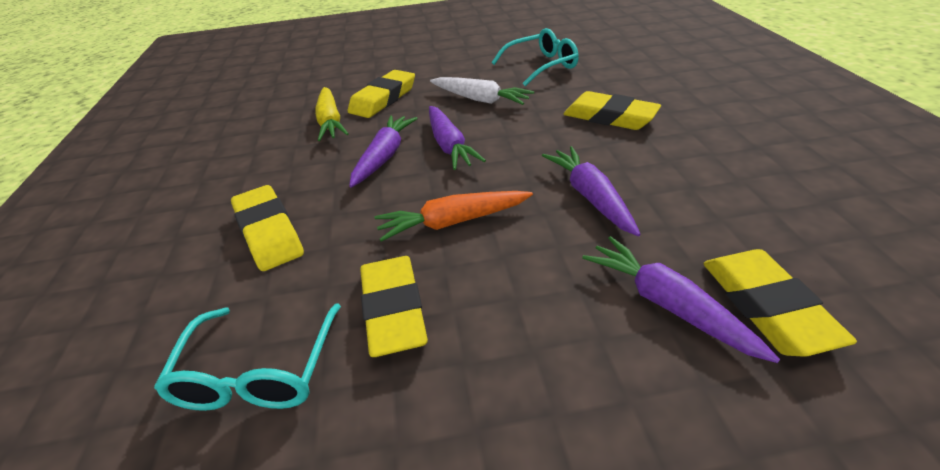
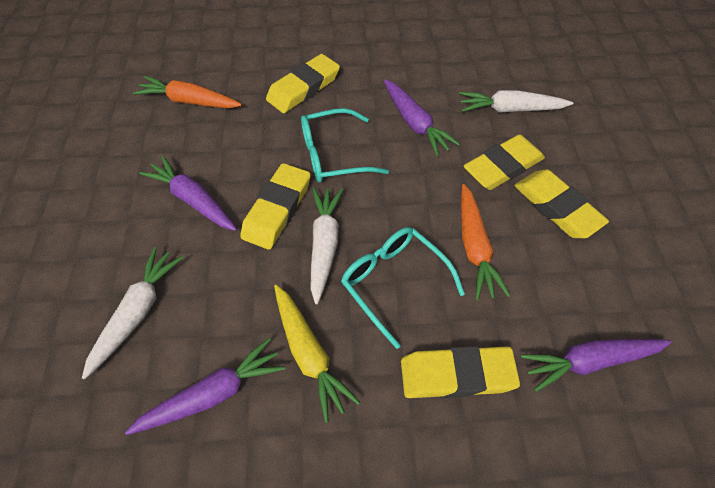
orange carrot: 1 -> 2
white carrot: 1 -> 3

